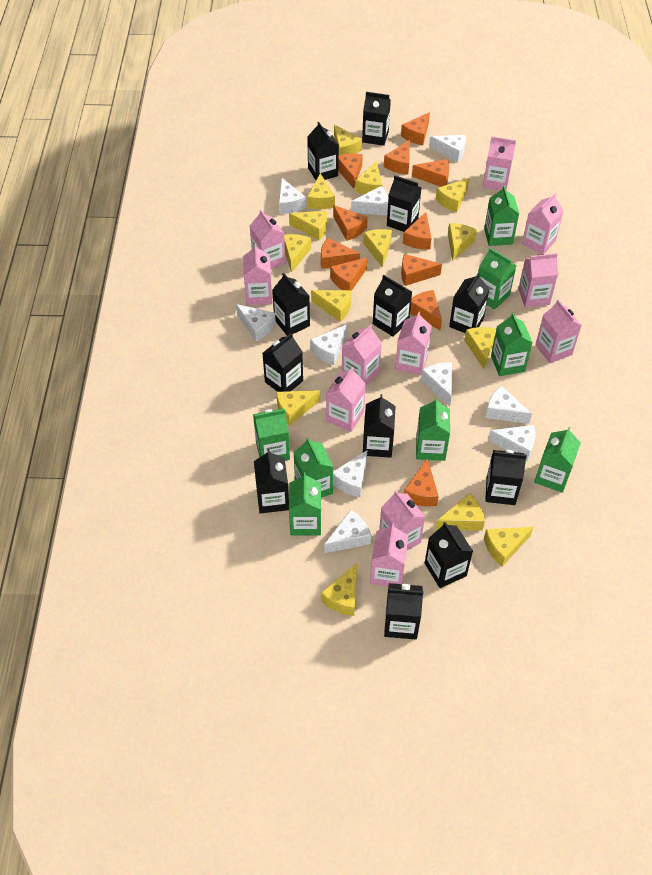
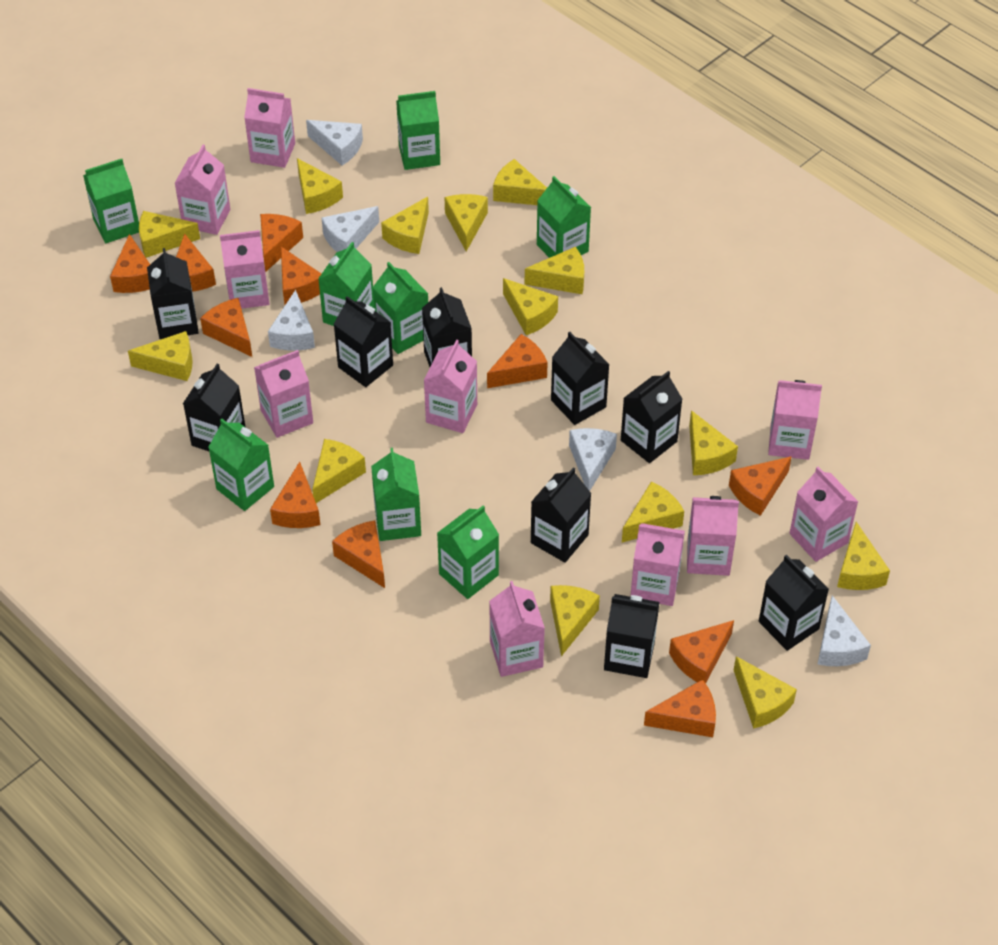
black carton: 12 -> 9
pink carton: 11 -> 10
white cheese: 10 -> 5

